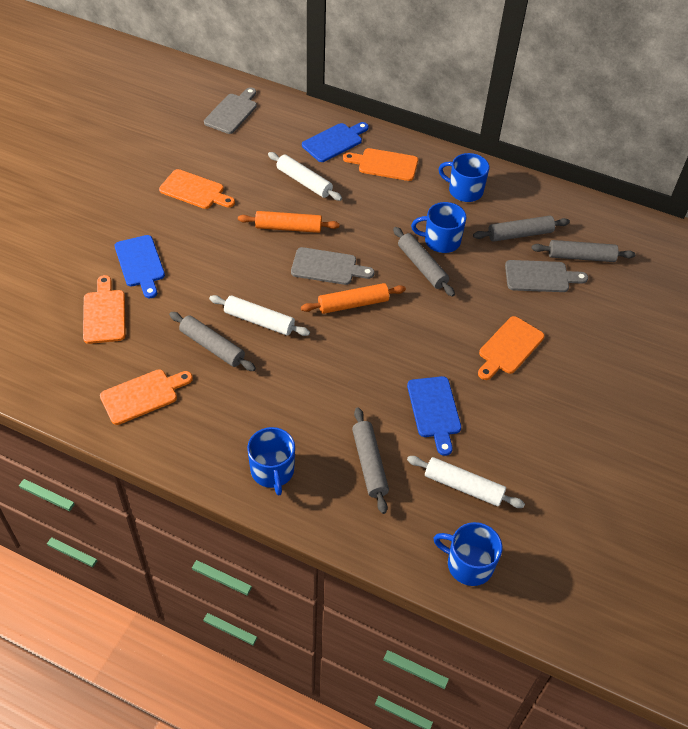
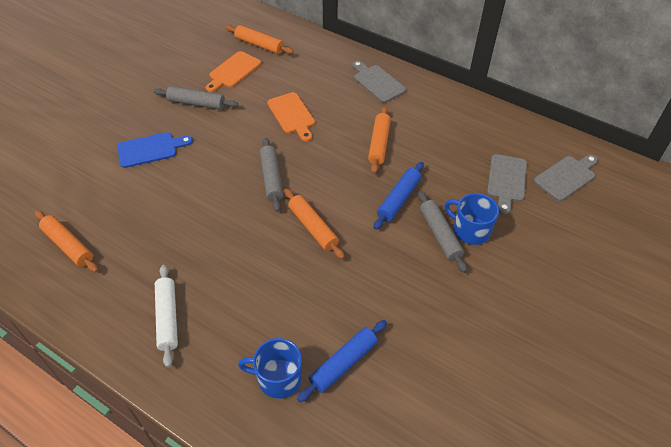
blue cutting board: 3 -> 1
blue mug: 4 -> 2
blue rolling pin: 0 -> 2
grey rolling pin: 5 -> 3
orange cutting board: 5 -> 2
orange rolling pin: 2 -> 4
white rolling pin: 3 -> 1

